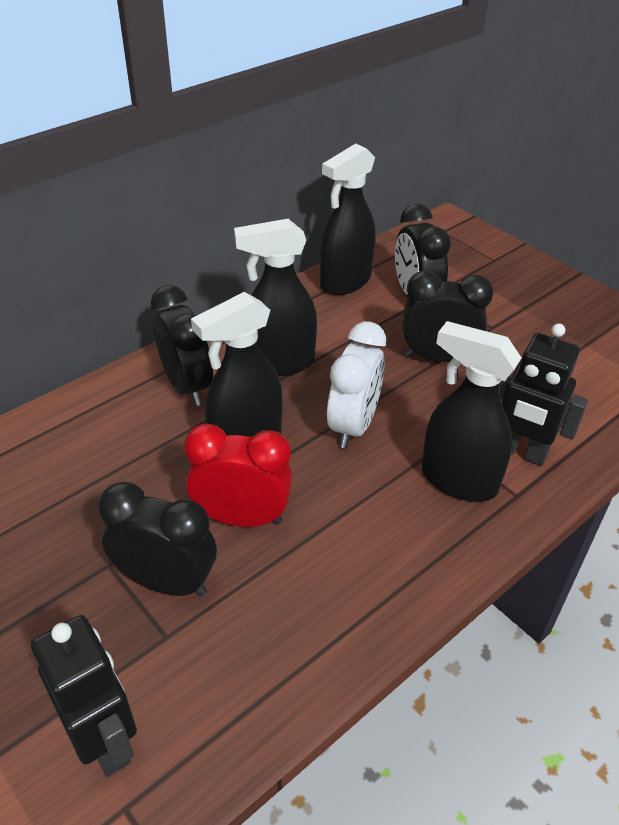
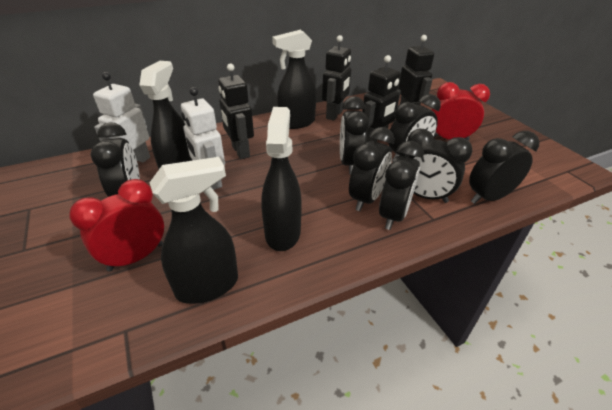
black clock: 4 -> 7
black robot: 2 -> 4
red clock: 1 -> 2
white clock: 1 -> 0
white robot: 0 -> 2

